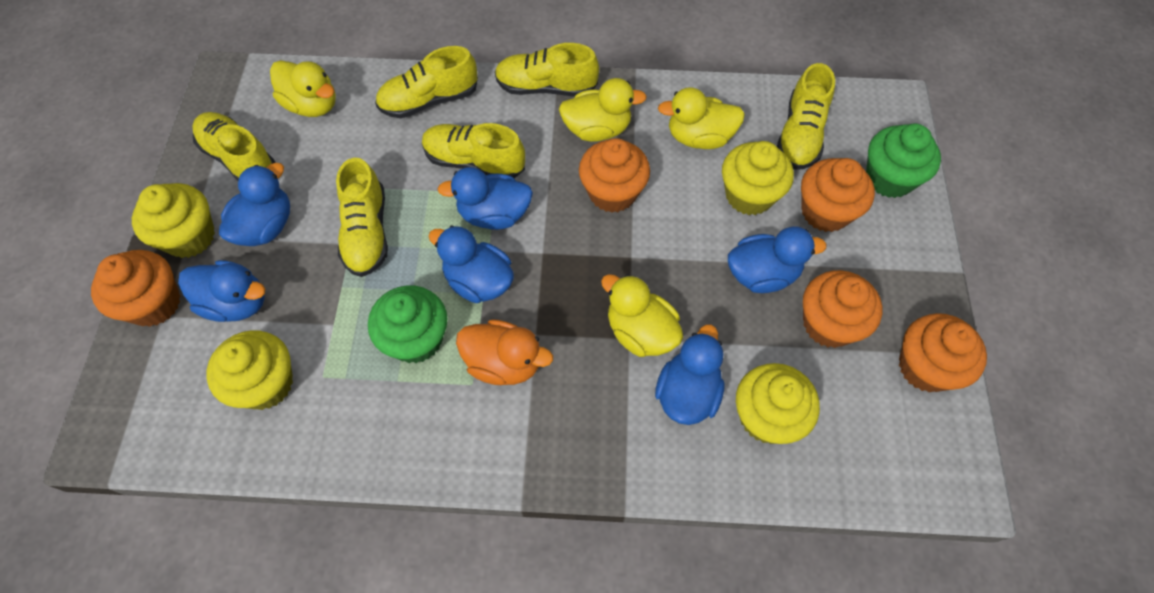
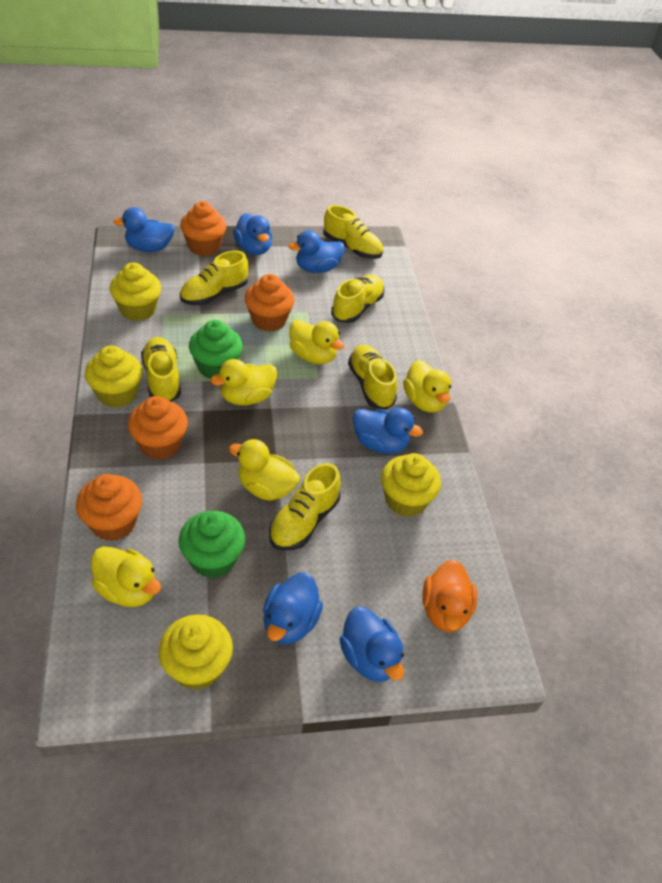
orange cupcake: 5 -> 4
yellow duck: 4 -> 5

